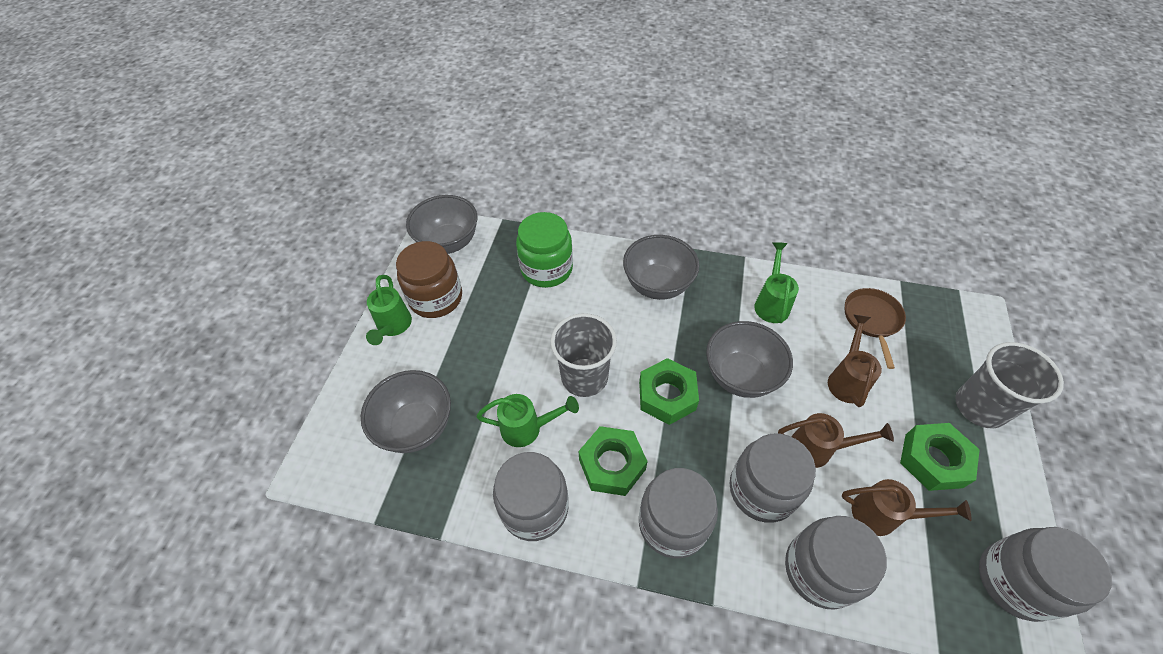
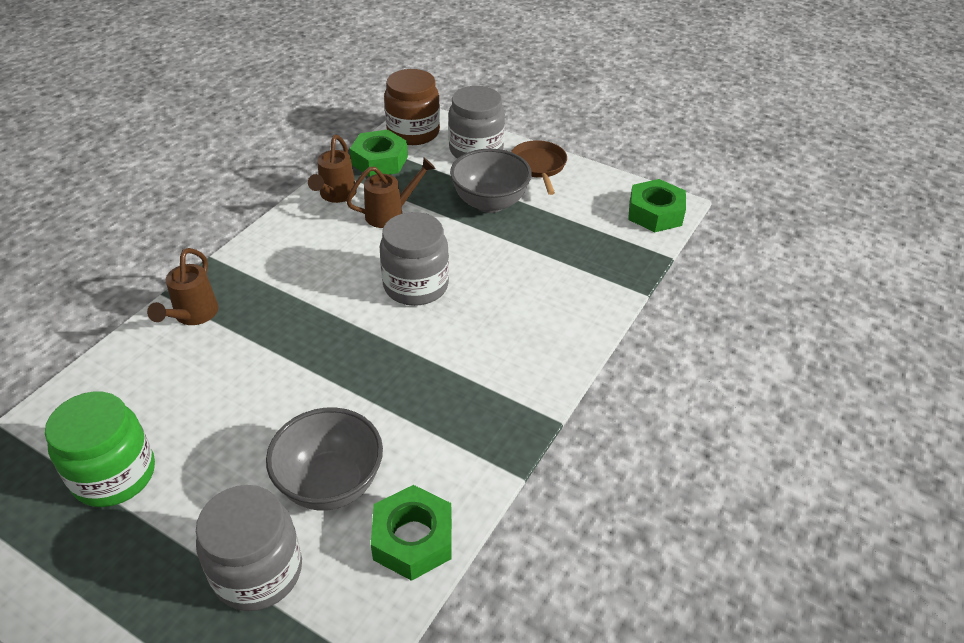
green watering can: 3 -> 0
grey bowl: 4 -> 2
grey cup: 2 -> 0
grey jar: 5 -> 3

